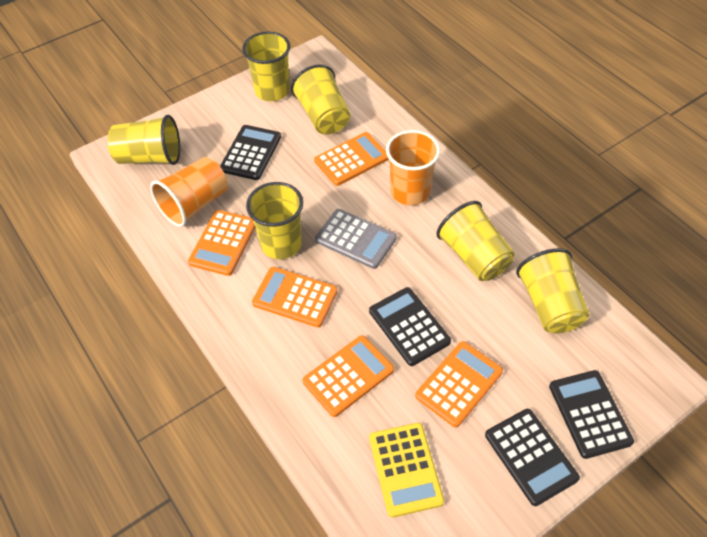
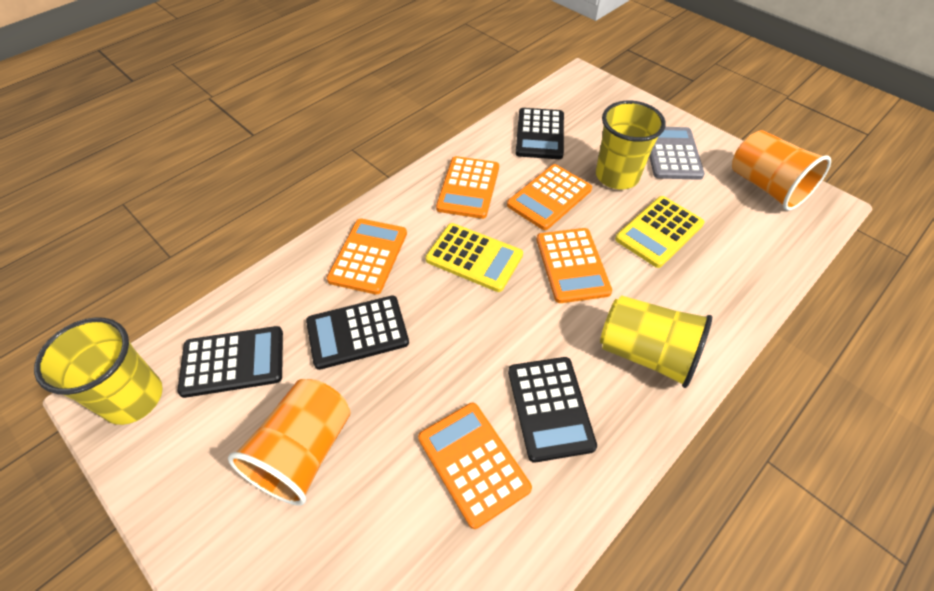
yellow calculator: 1 -> 2
yellow cup: 6 -> 3

